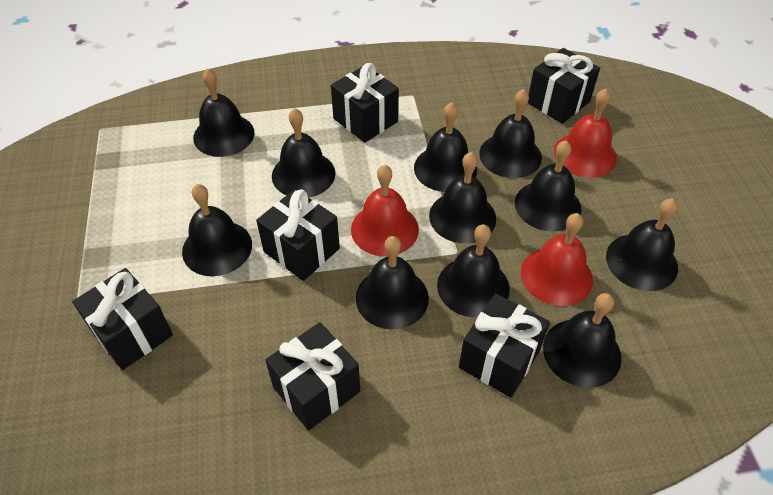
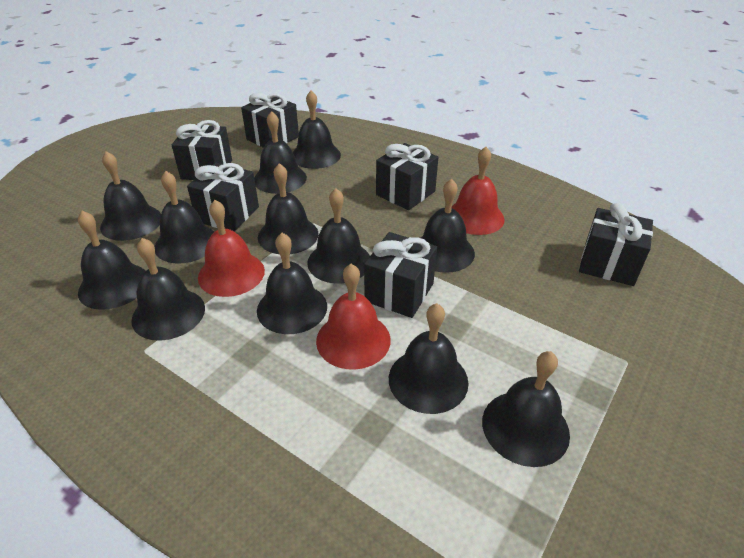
black bell: 11 -> 12

